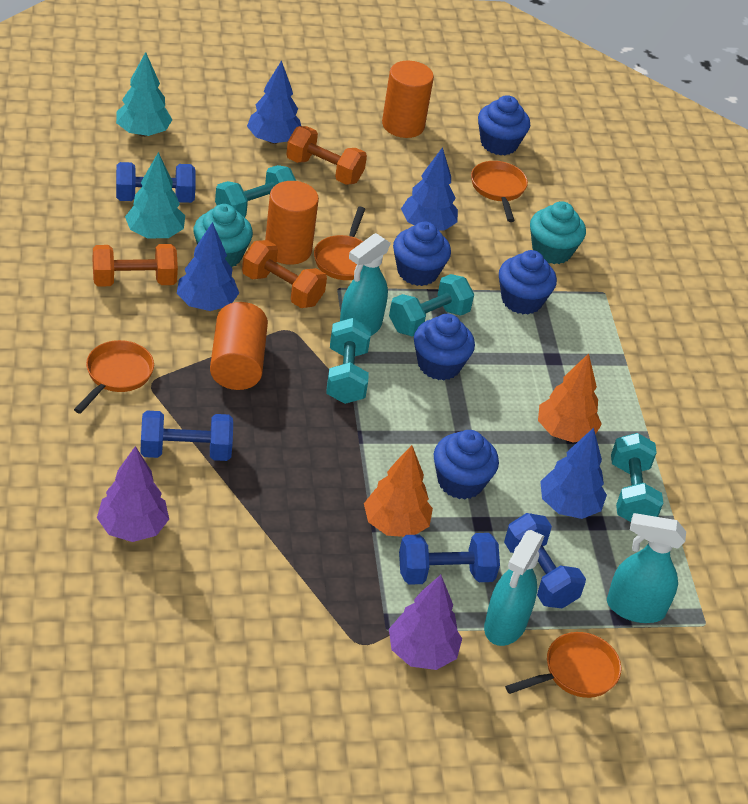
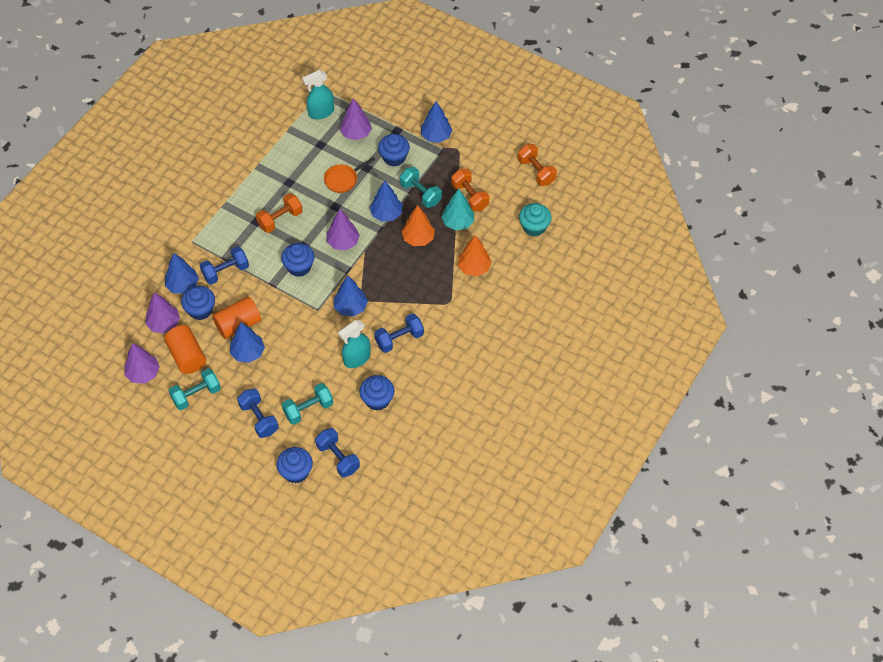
blue tree: 4 -> 5
orange cylinder: 3 -> 2
orange pan: 4 -> 1
purple tree: 2 -> 4
turquoise cupcake: 2 -> 1
turquoise dumbbell: 4 -> 3
turquoise spray bottle: 3 -> 2
turquoise tree: 2 -> 1

